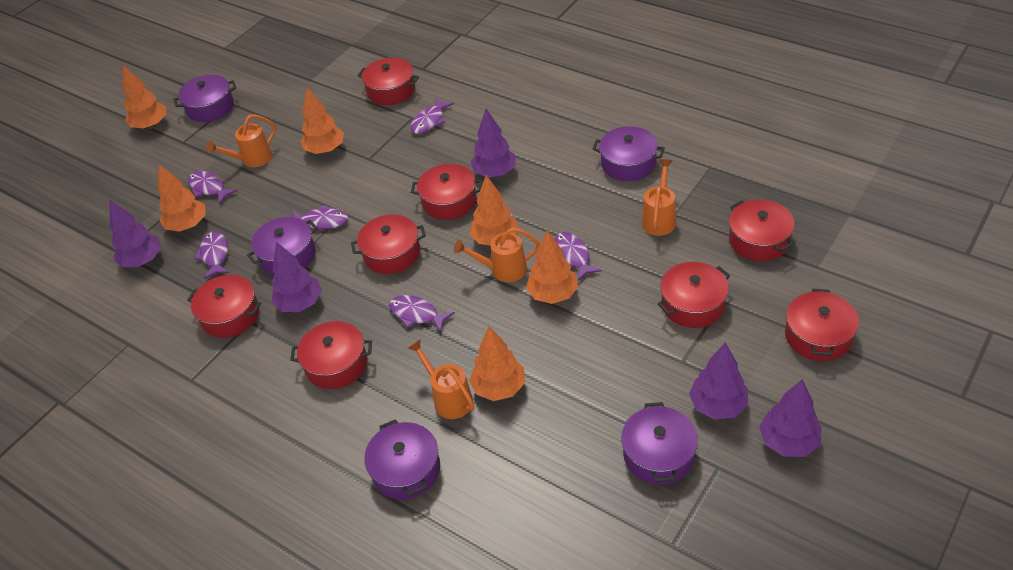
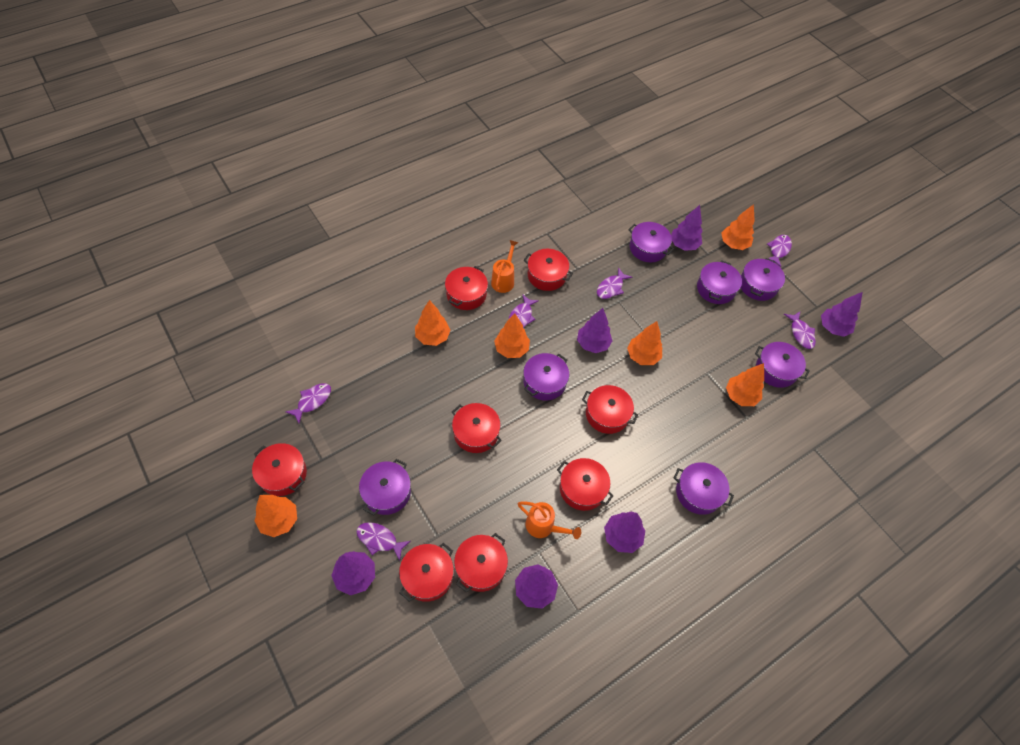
orange watering can: 4 -> 2
purple pot: 5 -> 7
purple tree: 5 -> 6

